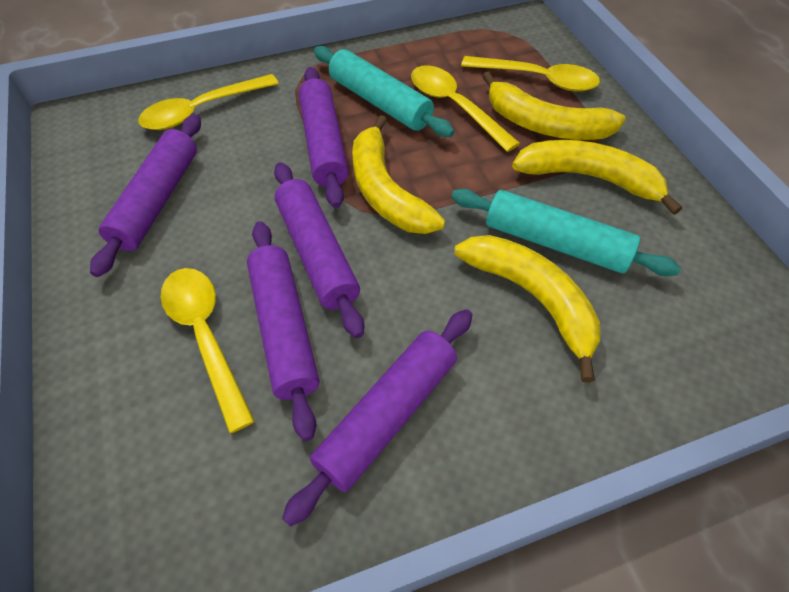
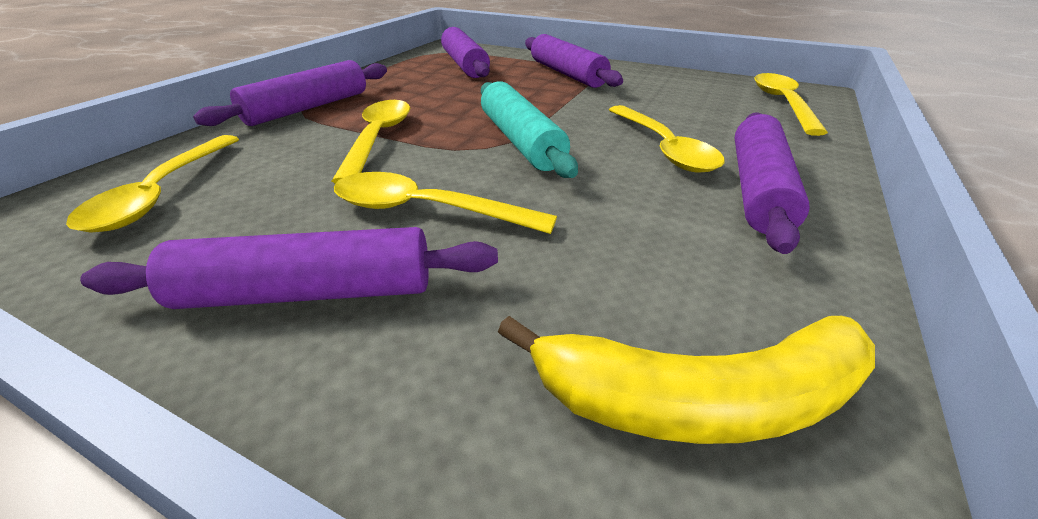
turquoise rolling pin: 2 -> 1
yellow banana: 4 -> 1
yellow spoon: 4 -> 5

